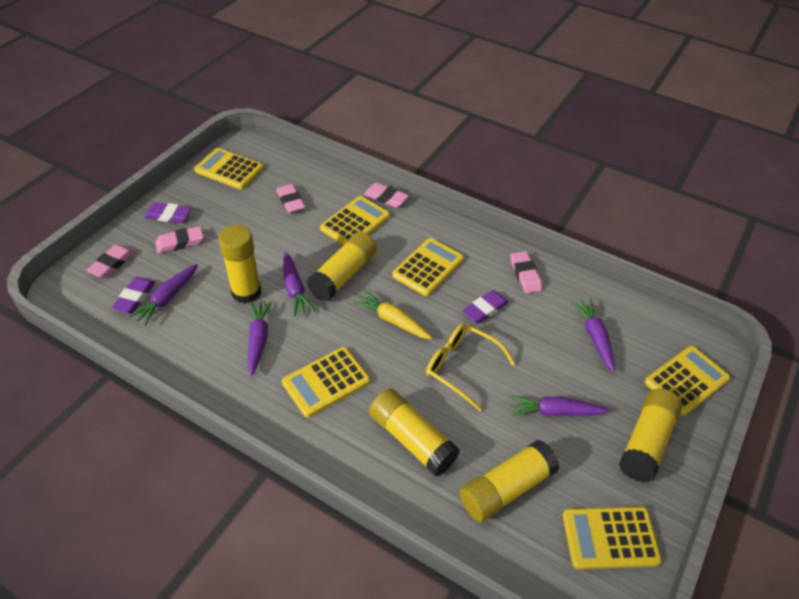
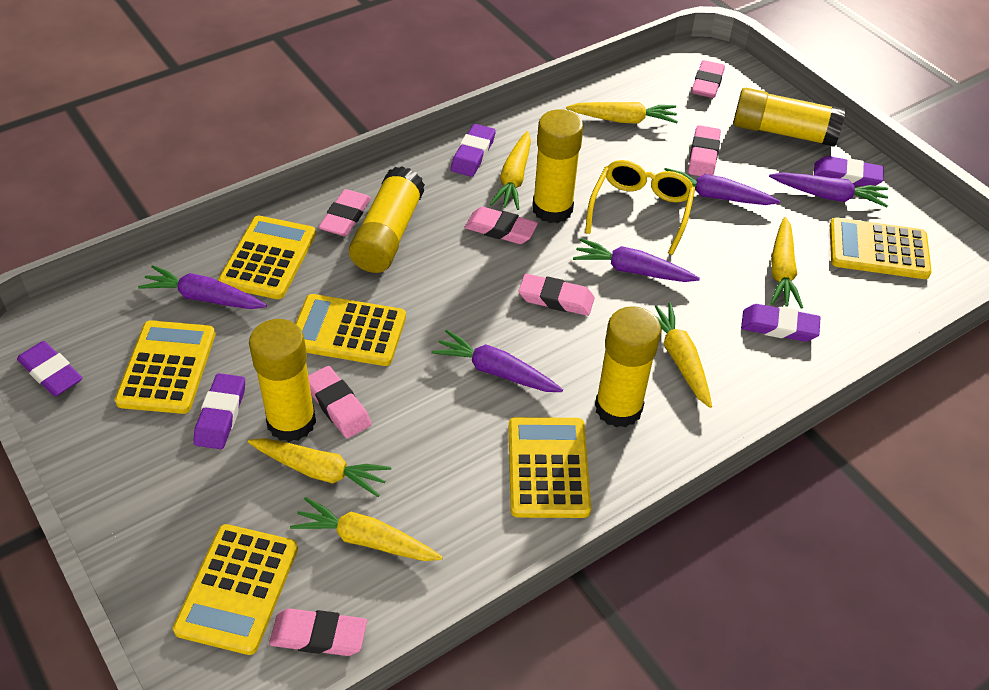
pink eraser: 5 -> 7
purple eraser: 3 -> 5
yellow carrot: 1 -> 6

